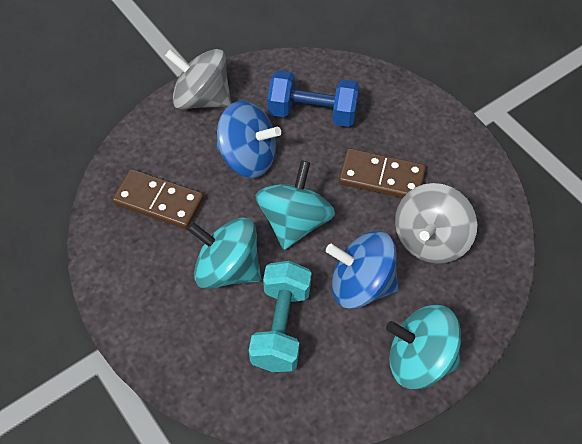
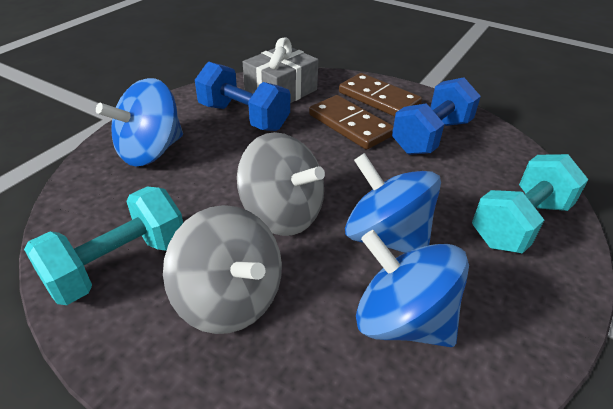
blue dumbbell: 1 -> 2
blue spinning top: 2 -> 3
grey gift: 0 -> 1
turquoise dumbbell: 1 -> 2
turquoise spinning top: 3 -> 0

